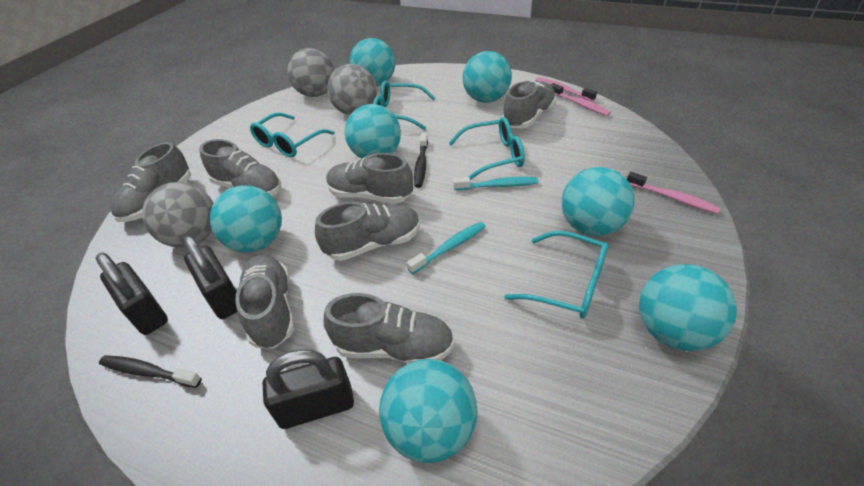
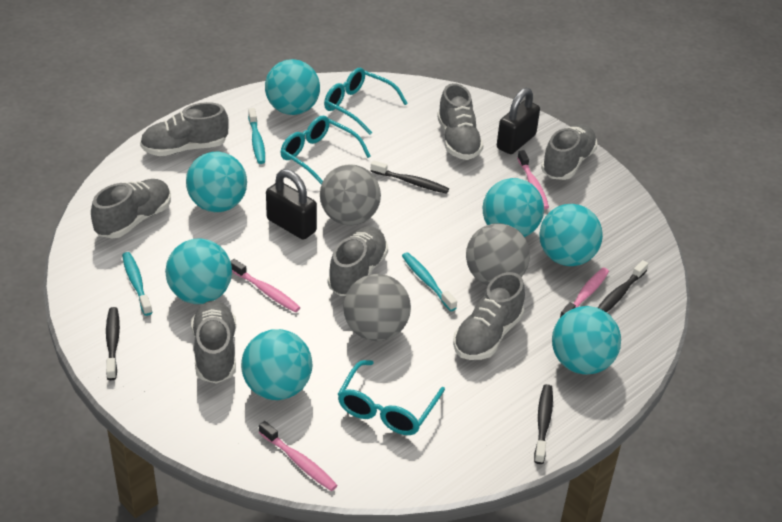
black padlock: 3 -> 2
black toothbrush: 2 -> 4
pink toothbrush: 3 -> 4
turquoise glasses: 4 -> 3
turquoise toothbrush: 2 -> 3

